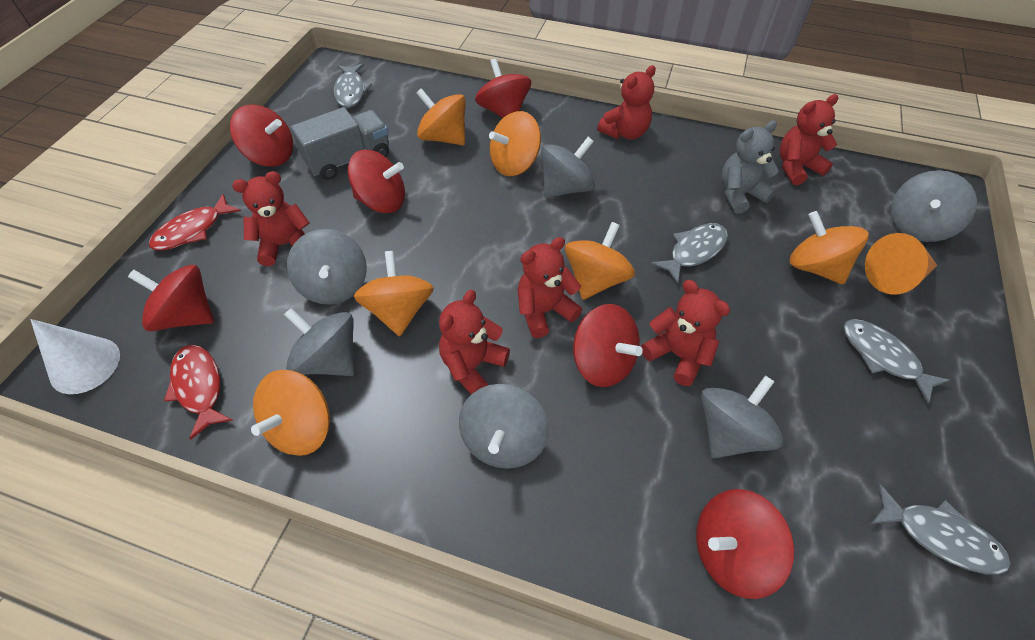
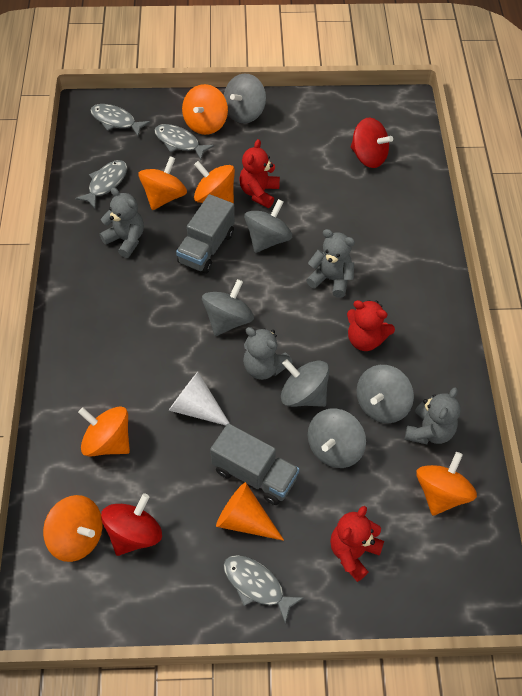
grey teddy bear: 1 -> 4
grey truck: 1 -> 2
red fish: 2 -> 0
red spinning top: 6 -> 2
red teddy bear: 6 -> 3

